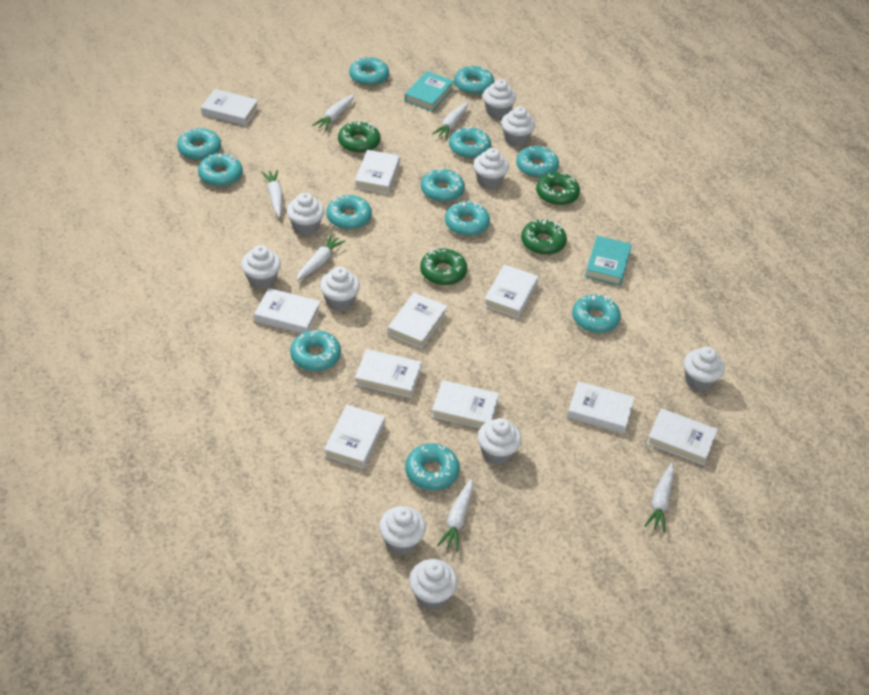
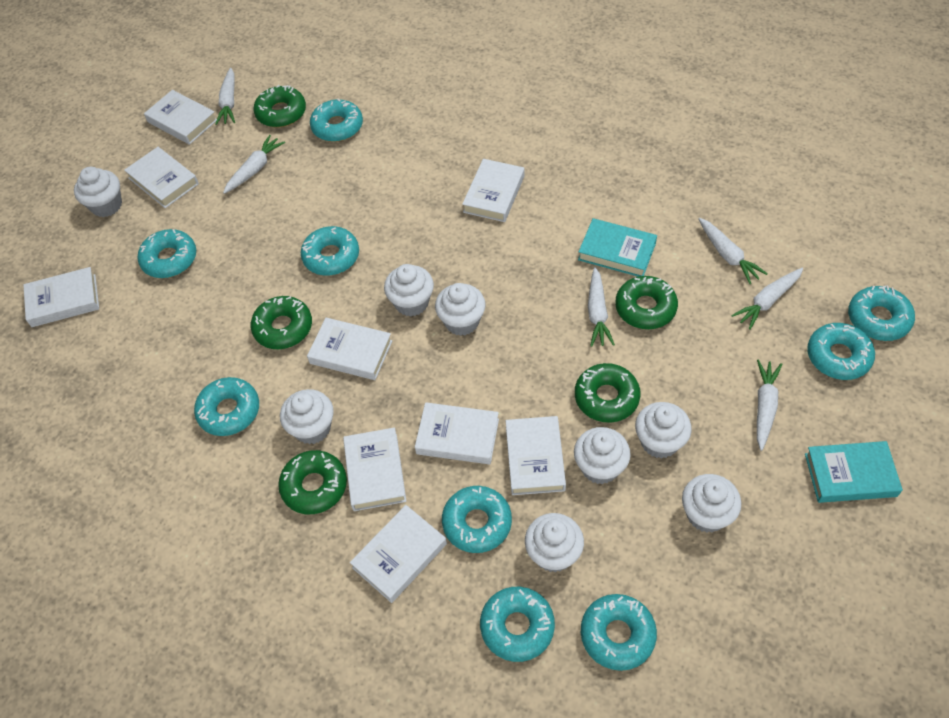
green donut: 4 -> 5
turquoise donut: 12 -> 9
white book: 10 -> 9
white cupcake: 10 -> 8

